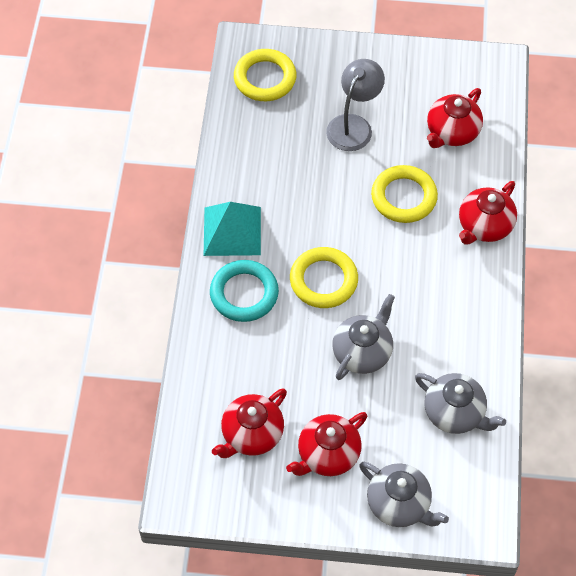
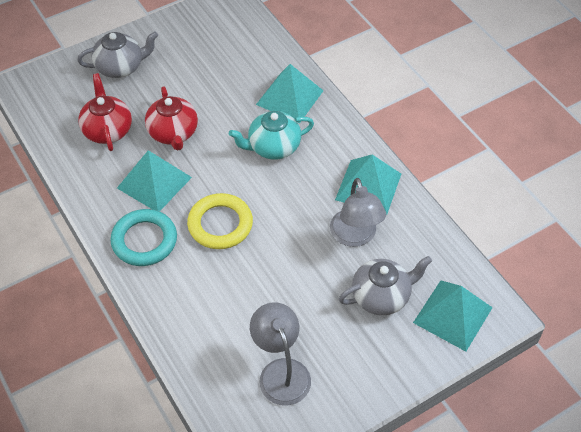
grey lamp: 1 -> 2
grey teapot: 3 -> 2
red teapot: 4 -> 2
turquoise pyramid: 1 -> 4
turquoise teapot: 0 -> 1
yellow ring: 3 -> 1

